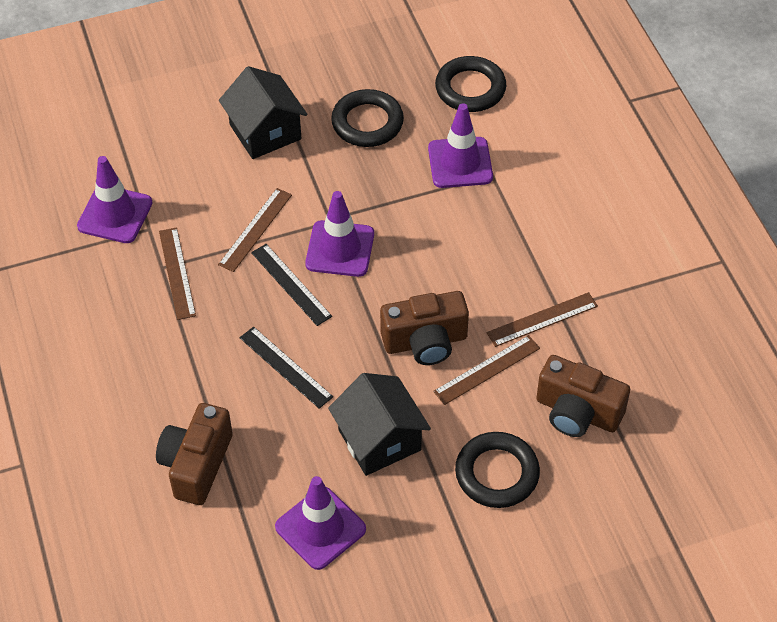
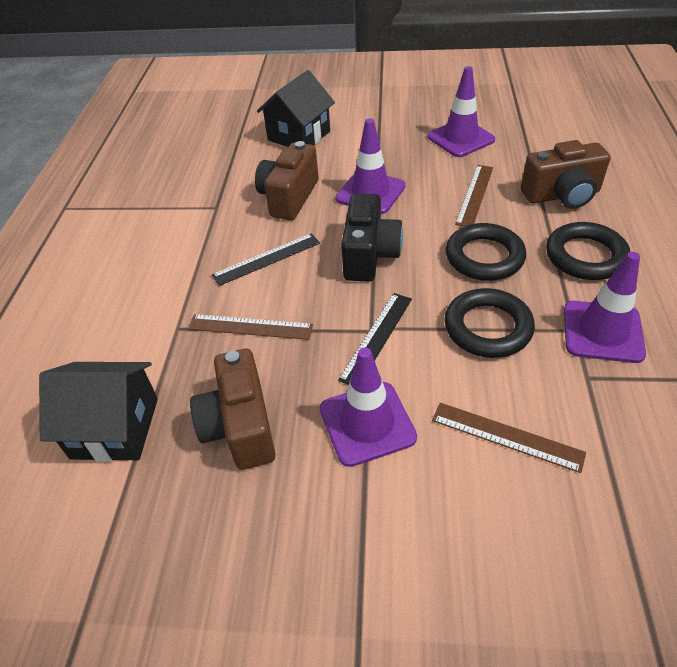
black camera: 0 -> 1
brown ruler: 4 -> 3

